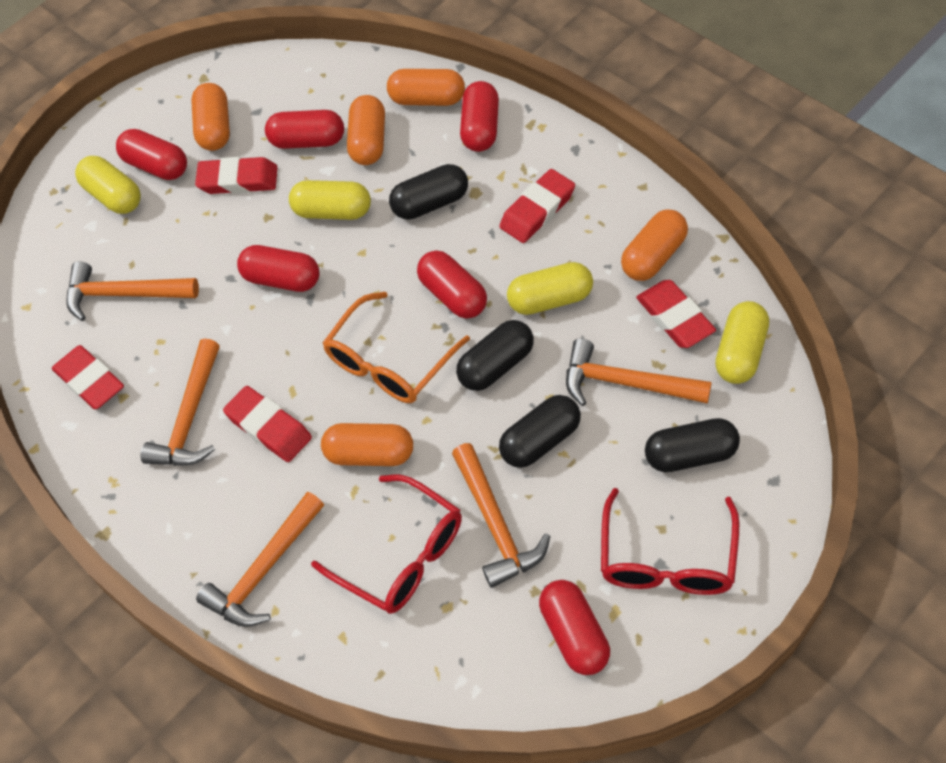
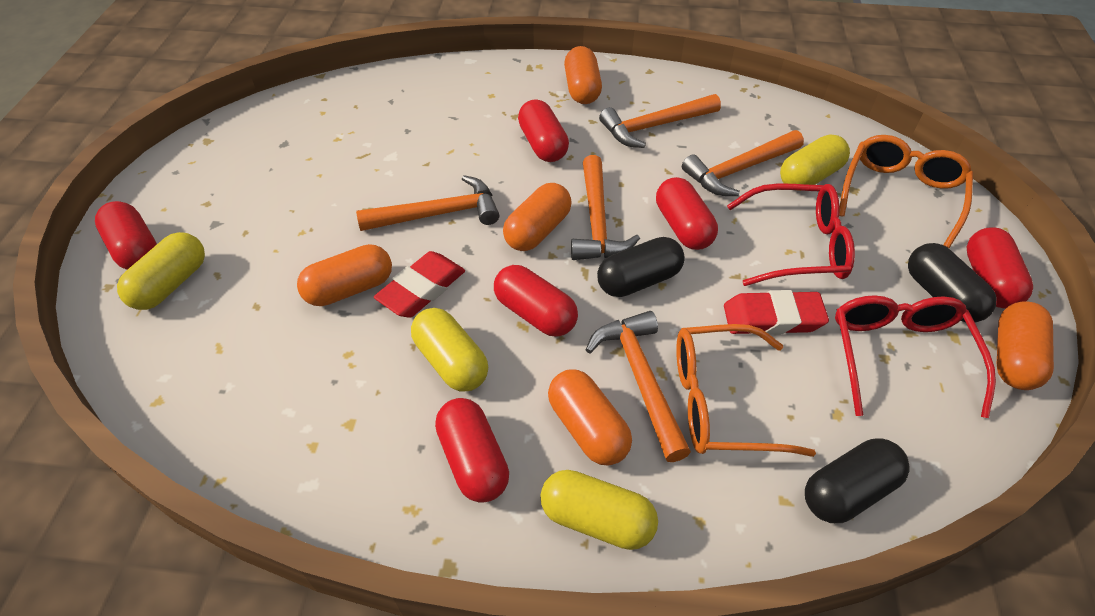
black capsule: 4 -> 3
orange glasses: 1 -> 2
red eraser: 5 -> 2

